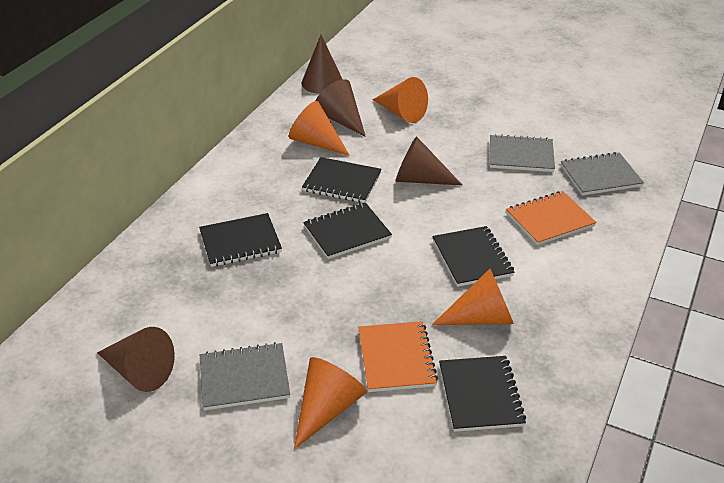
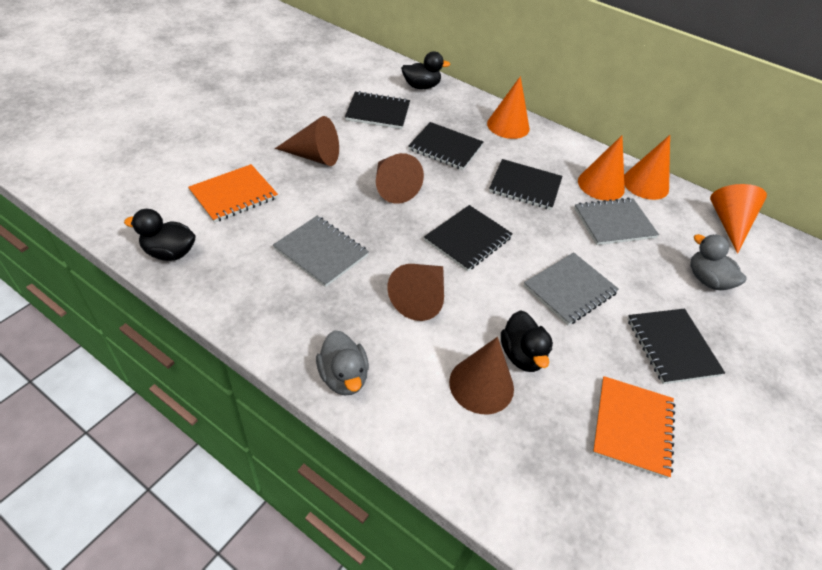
black duck: 0 -> 3
grey duck: 0 -> 2

